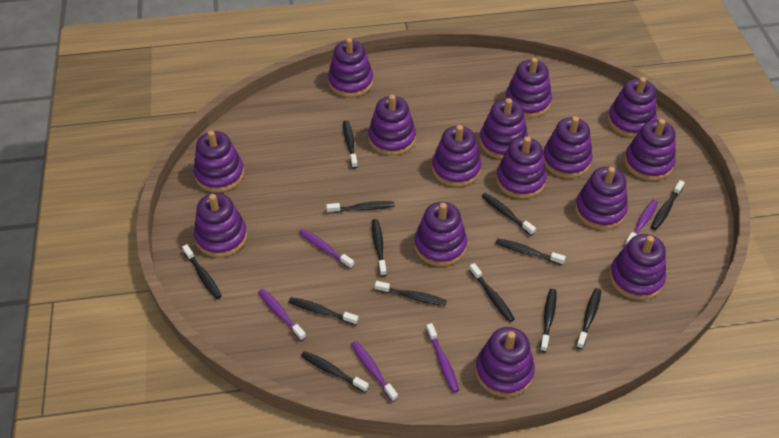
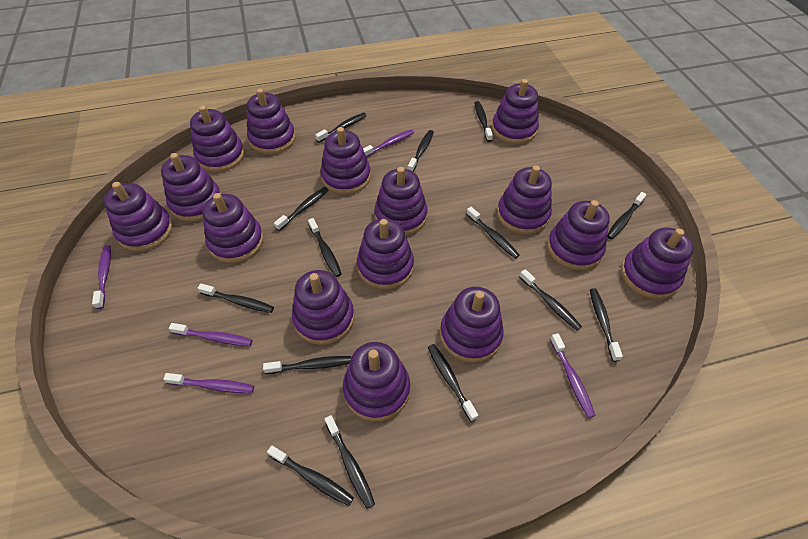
black toothbrush: 13 -> 14

